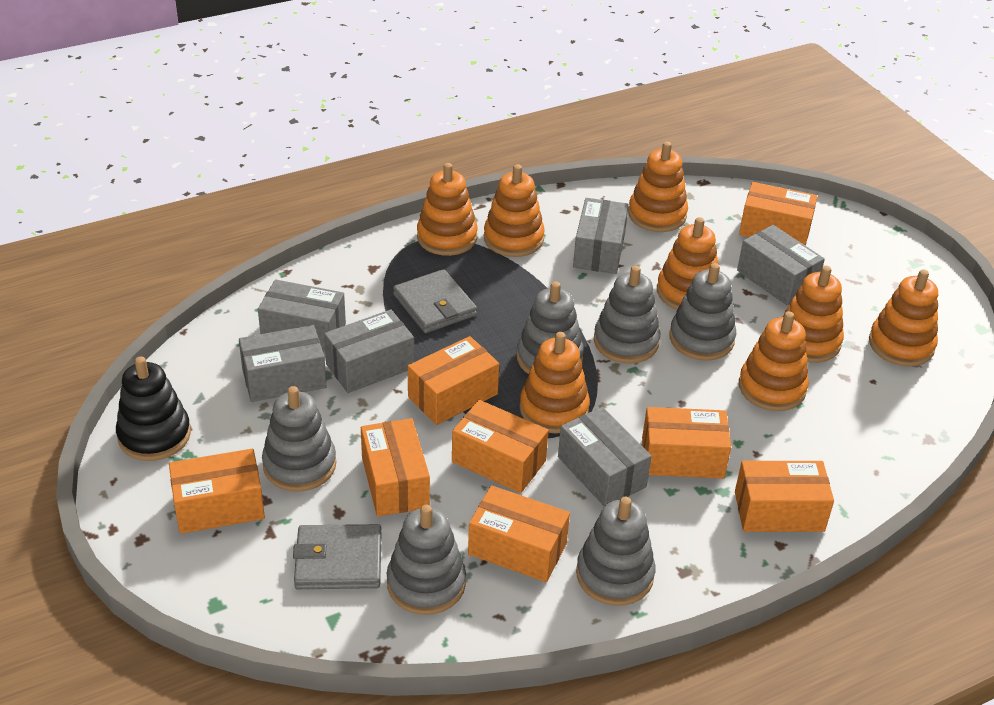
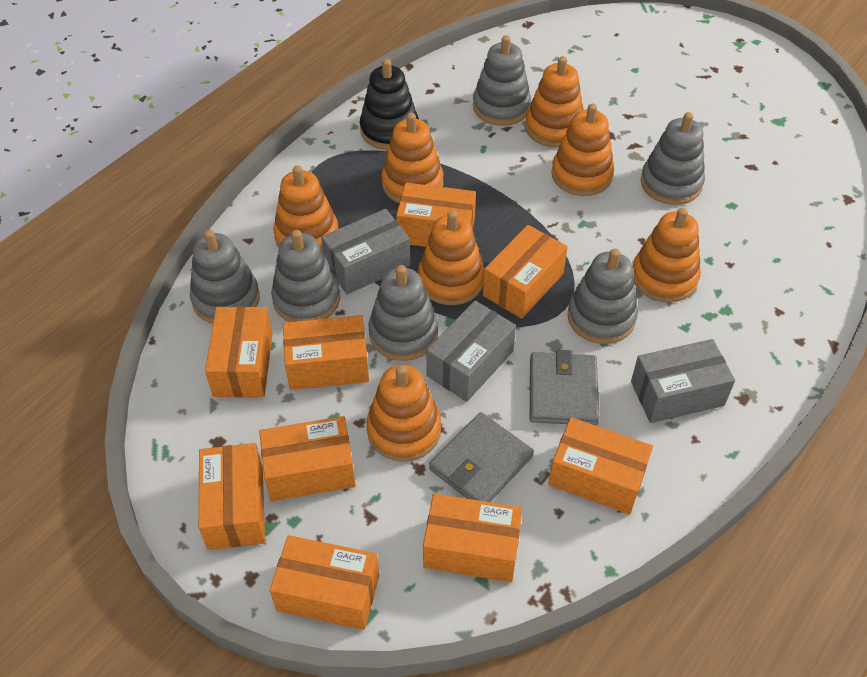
grey box: 6 -> 3
orange box: 8 -> 9
orange stacking toy: 8 -> 7

